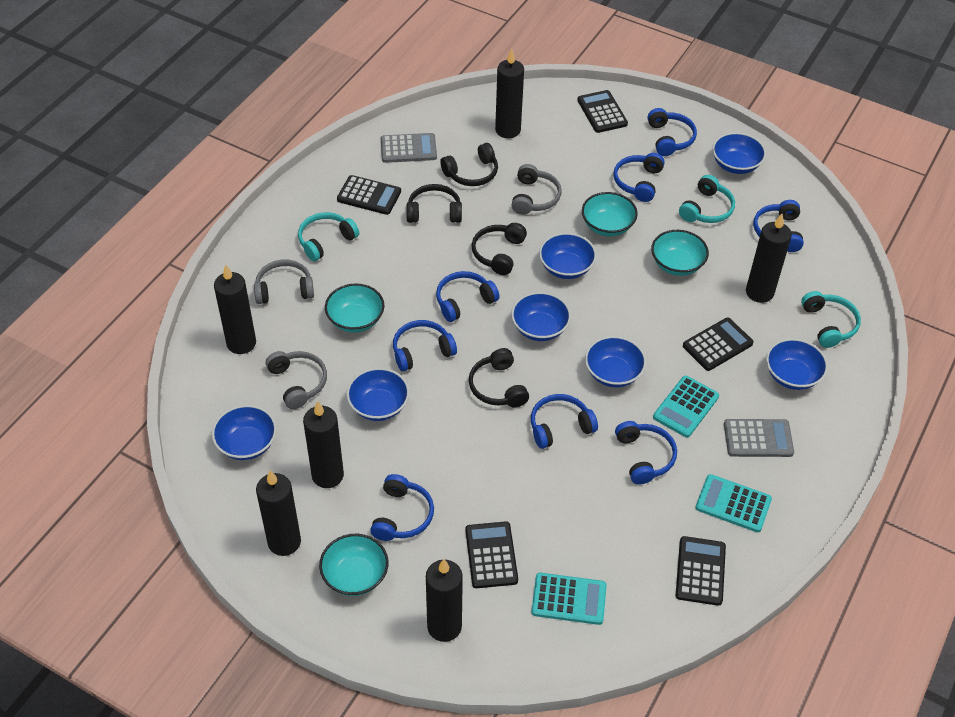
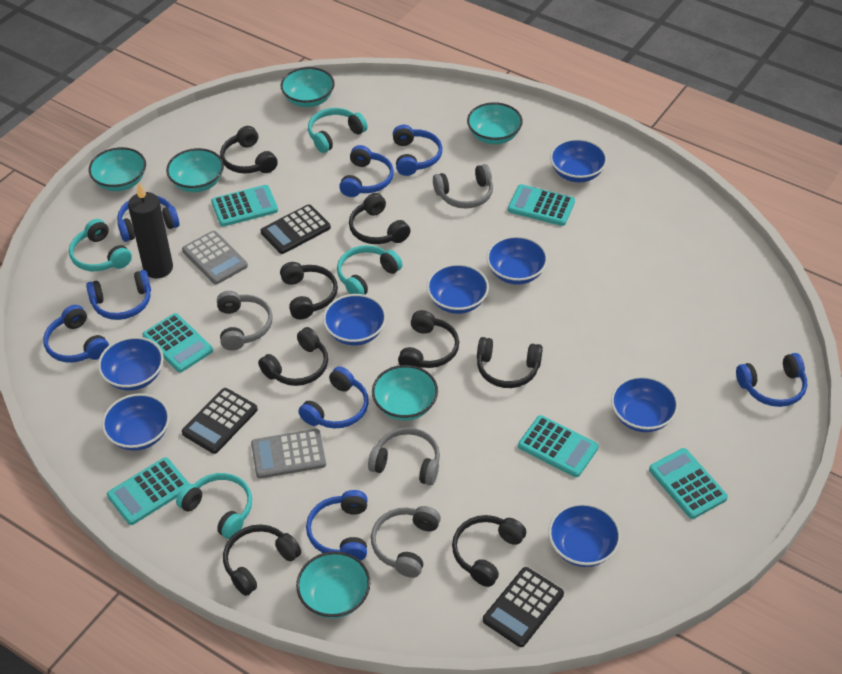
black calculator: 5 -> 3
black candle: 6 -> 1
black headphones: 4 -> 8
blue bowl: 7 -> 8
grey headphones: 3 -> 4
turquoise bowl: 4 -> 6
turquoise calculator: 3 -> 6
turquoise headphones: 3 -> 4

